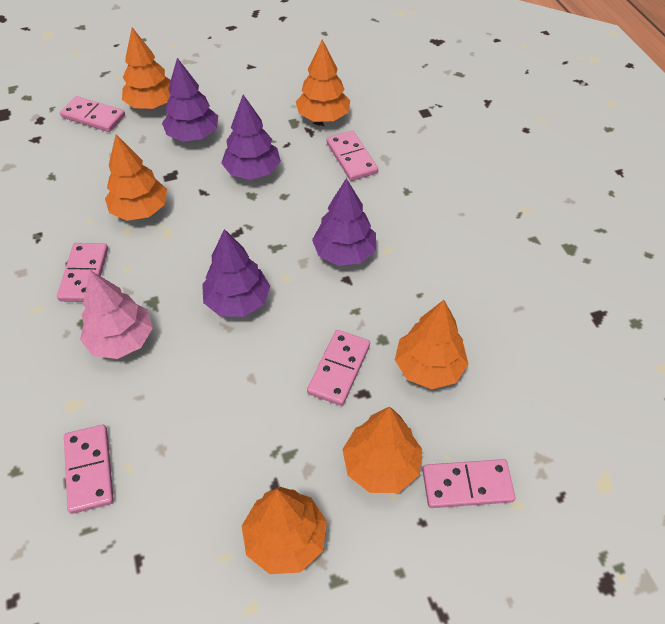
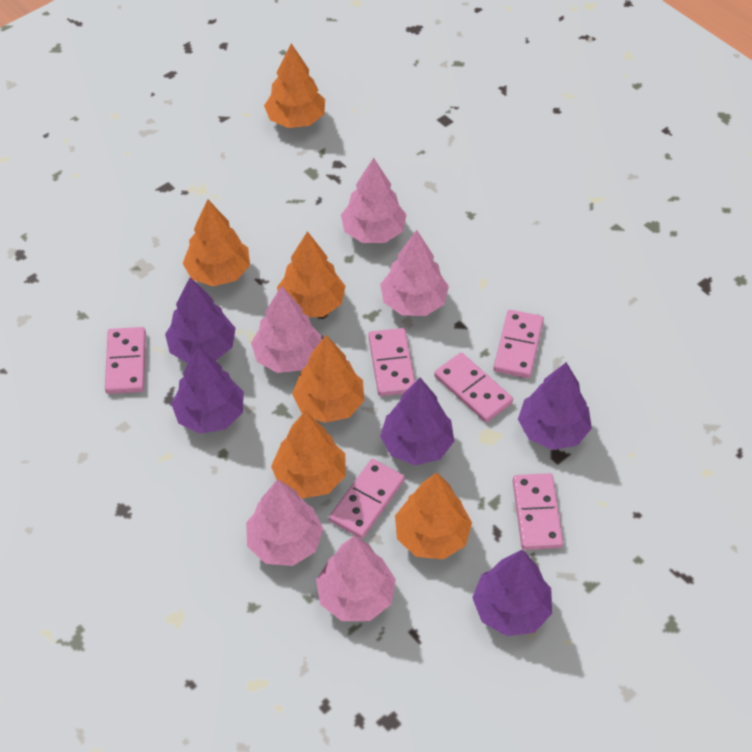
pink tree: 1 -> 5
purple tree: 4 -> 5

